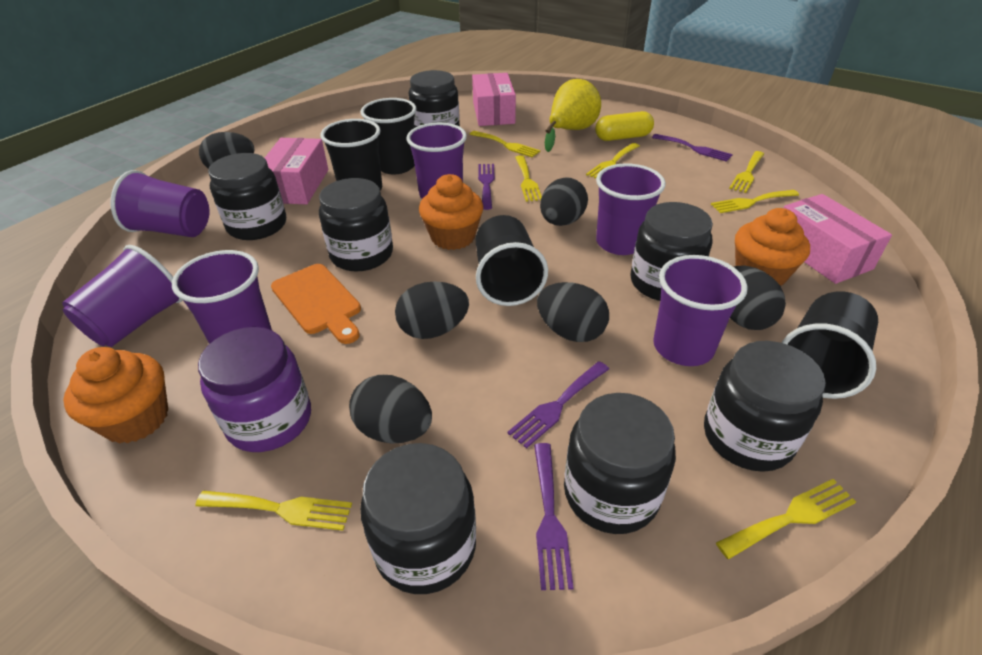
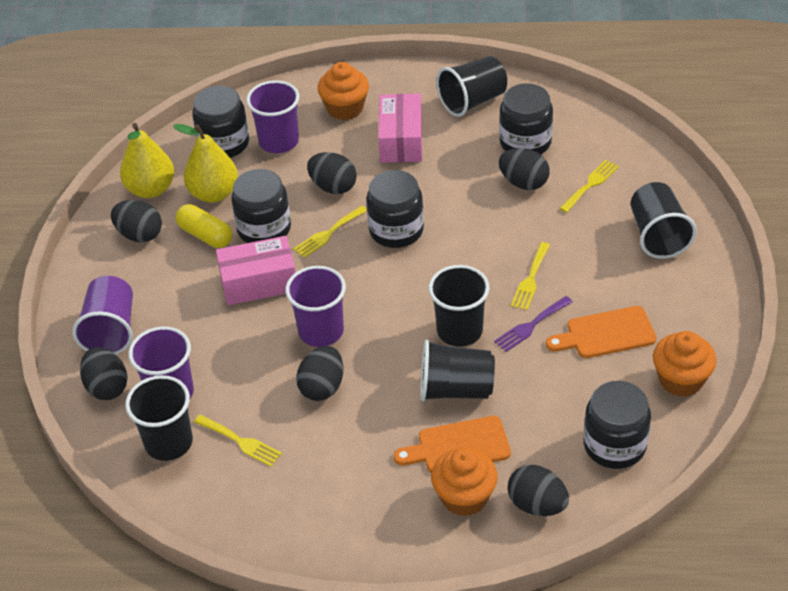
black cup: 4 -> 5
black jar: 7 -> 5
orange cutting board: 1 -> 2
pink box: 3 -> 2
purple cup: 6 -> 4
purple fork: 4 -> 1
purple jar: 1 -> 0
yellow fork: 7 -> 4
yellow pear: 1 -> 2

